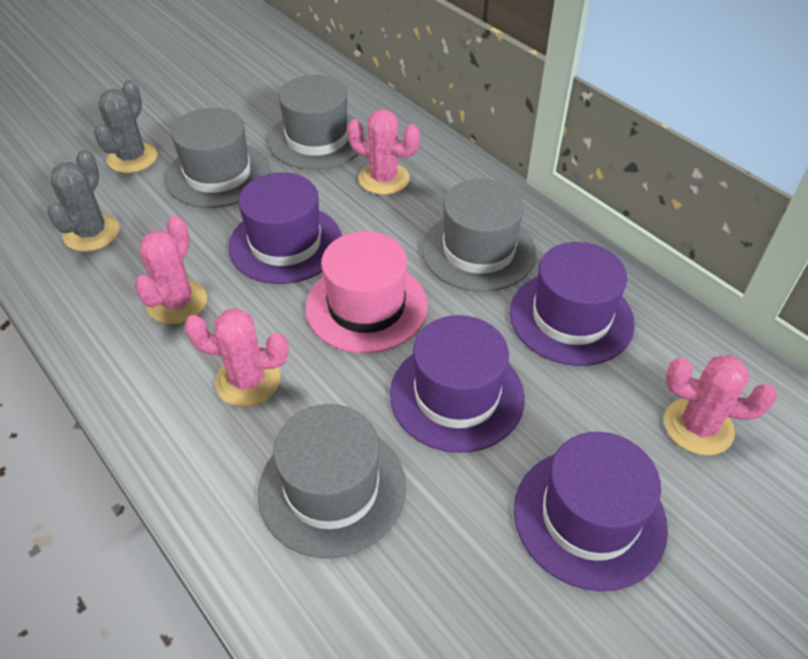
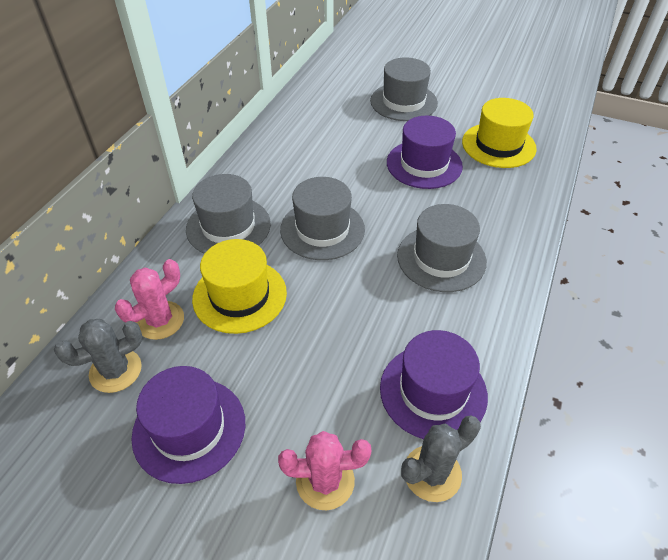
pink cactus: 4 -> 2
pink hat: 1 -> 0
purple hat: 4 -> 3
yellow hat: 0 -> 2

